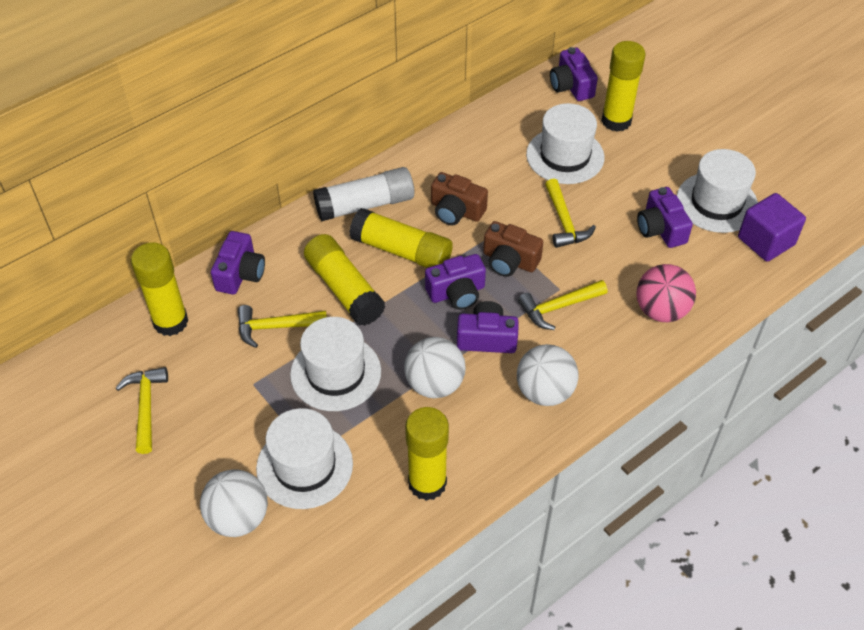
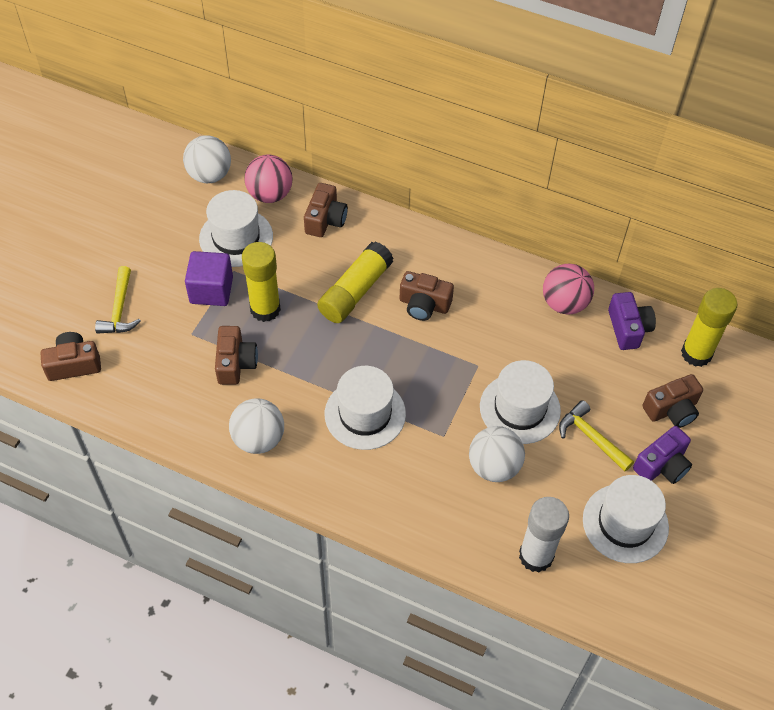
brown camera: 2 -> 5
pink ball: 1 -> 2
purple camera: 5 -> 2
yellow glue stick: 5 -> 3
yellow hammer: 4 -> 2

